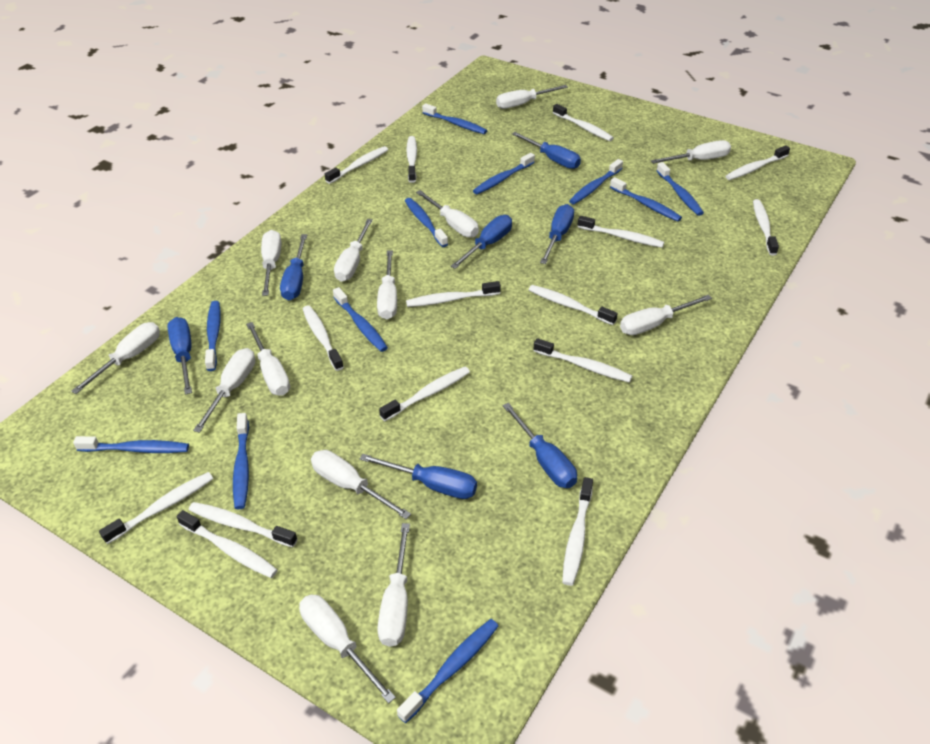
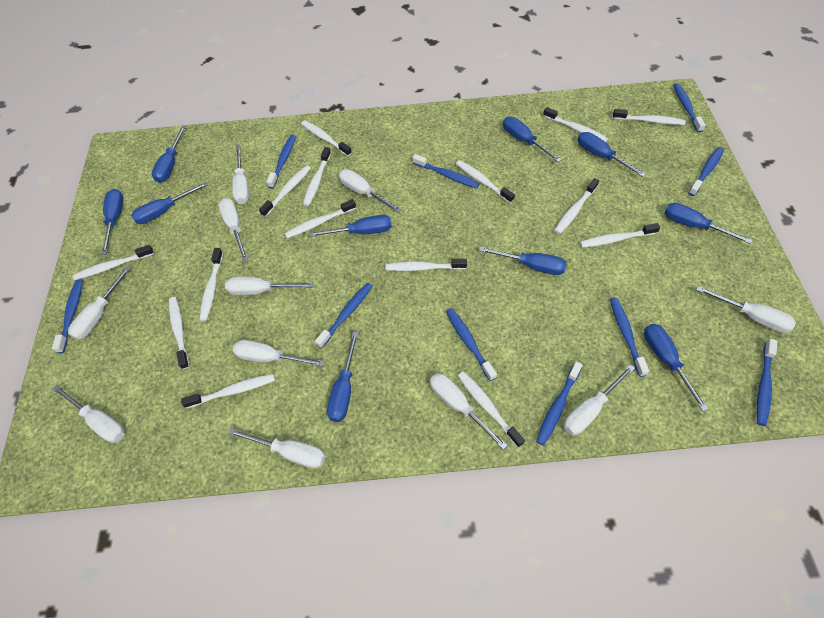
blue screwdriver: 7 -> 10
blue toothbrush: 11 -> 10
white screwdriver: 13 -> 11

